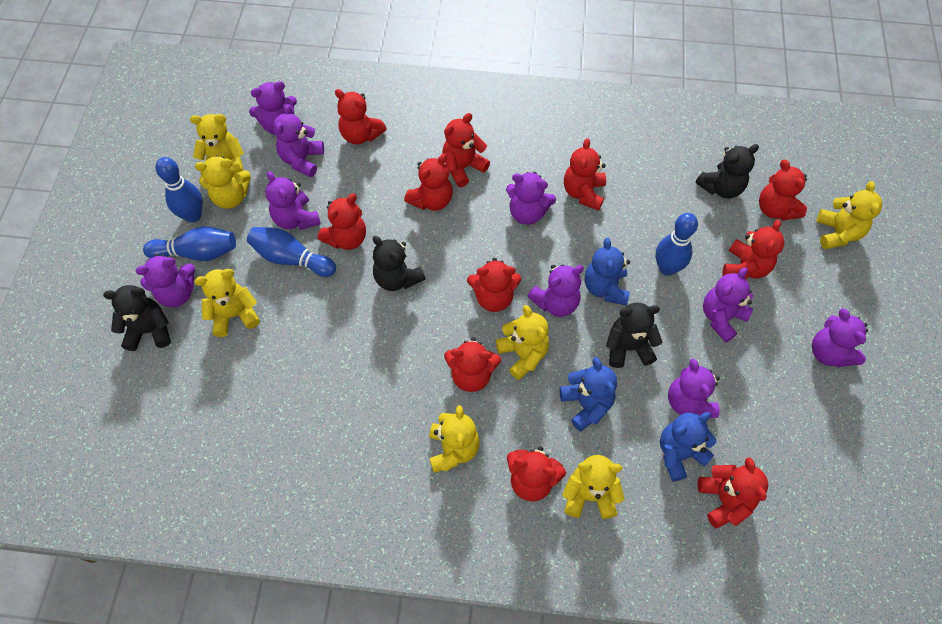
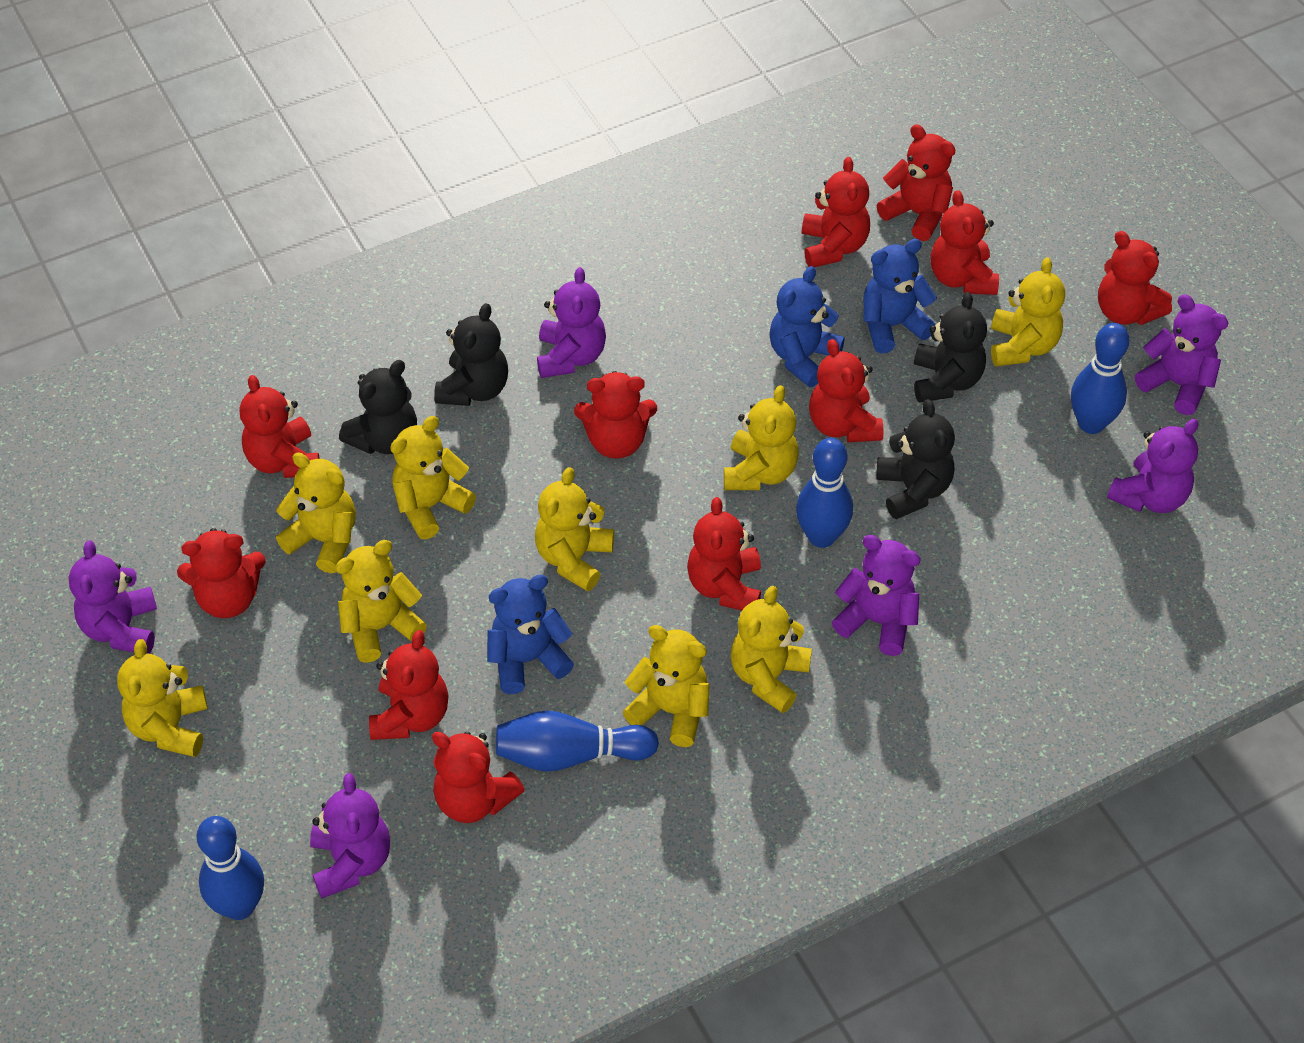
purple teddy bear: 9 -> 6
yellow teddy bear: 7 -> 9

